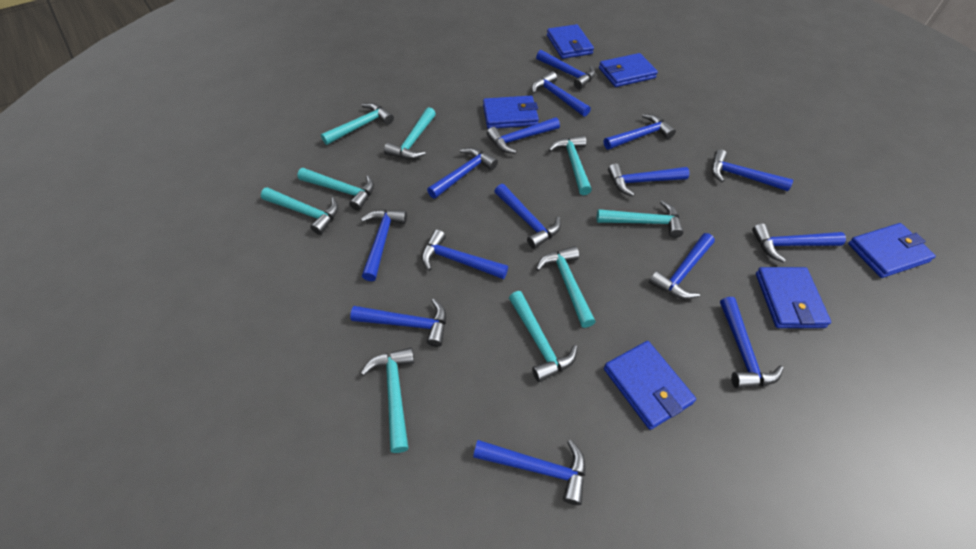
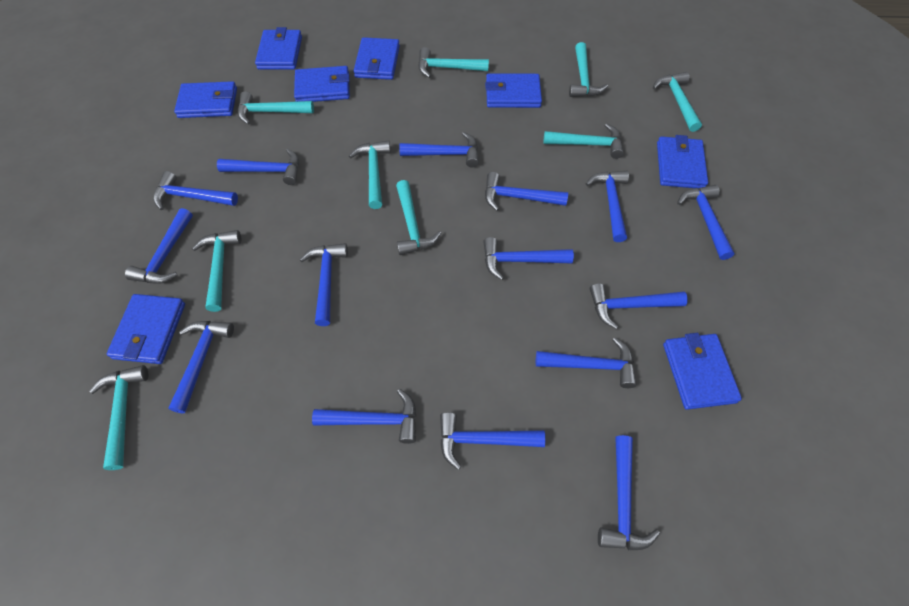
blue wallet: 6 -> 8

